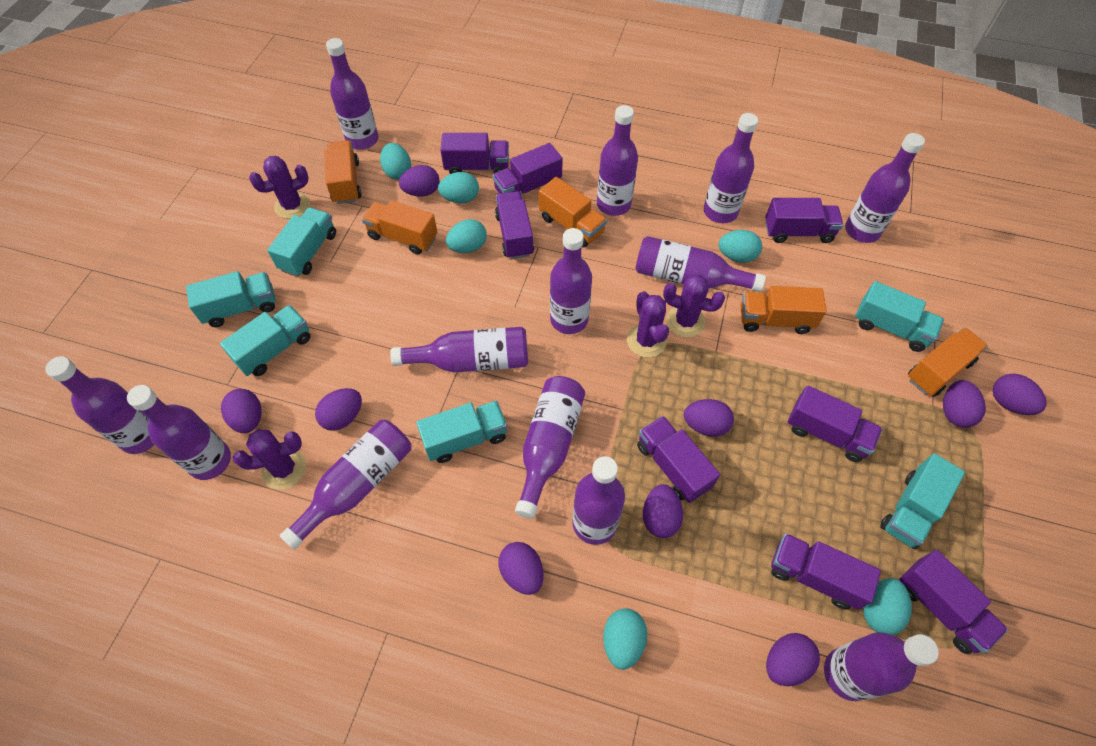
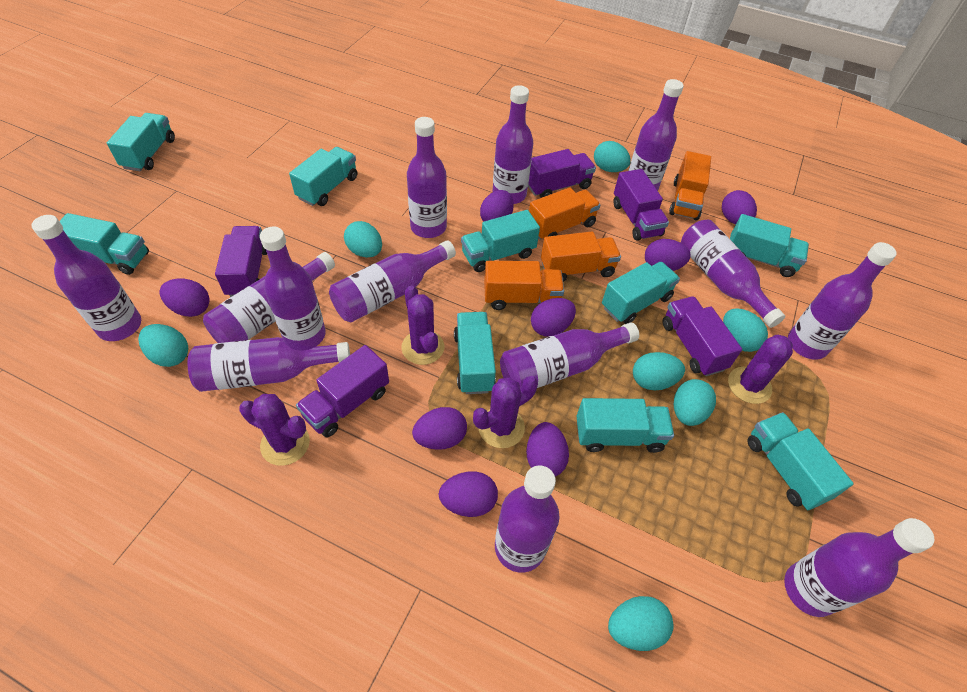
orange truck: 5 -> 4
purple egg: 9 -> 8
purple truck: 8 -> 5
turquoise egg: 6 -> 7
turquoise truck: 6 -> 9

